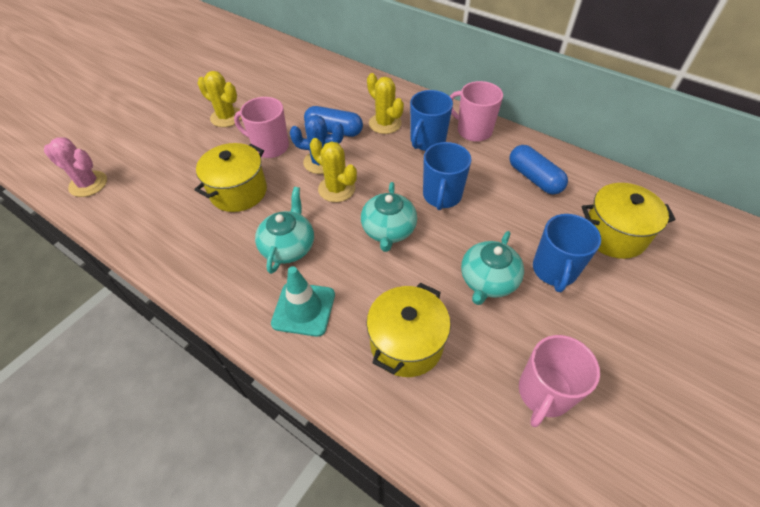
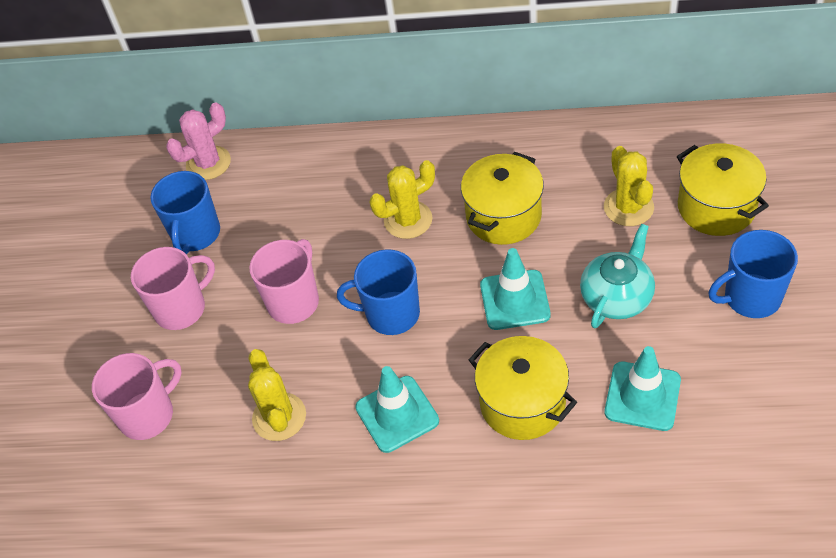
blue cactus: 1 -> 0
blue capsule: 2 -> 0
turquoise teapot: 3 -> 1
turquoise traffic cone: 1 -> 3

